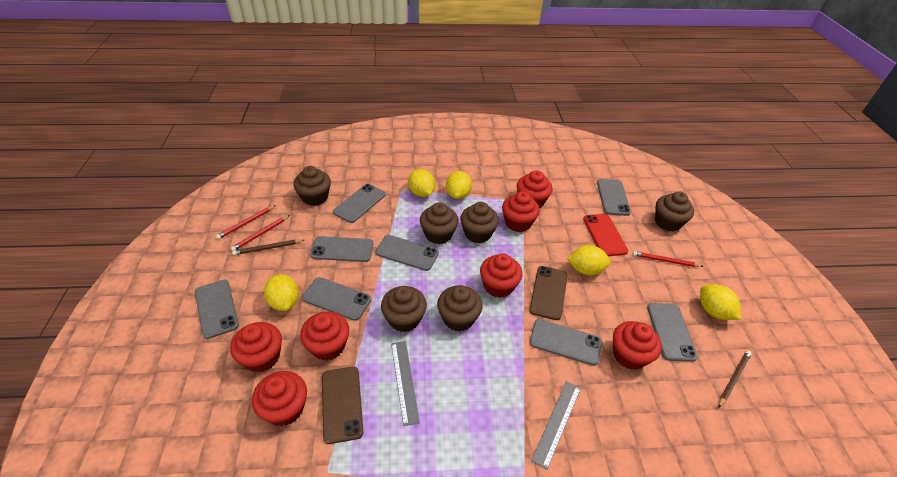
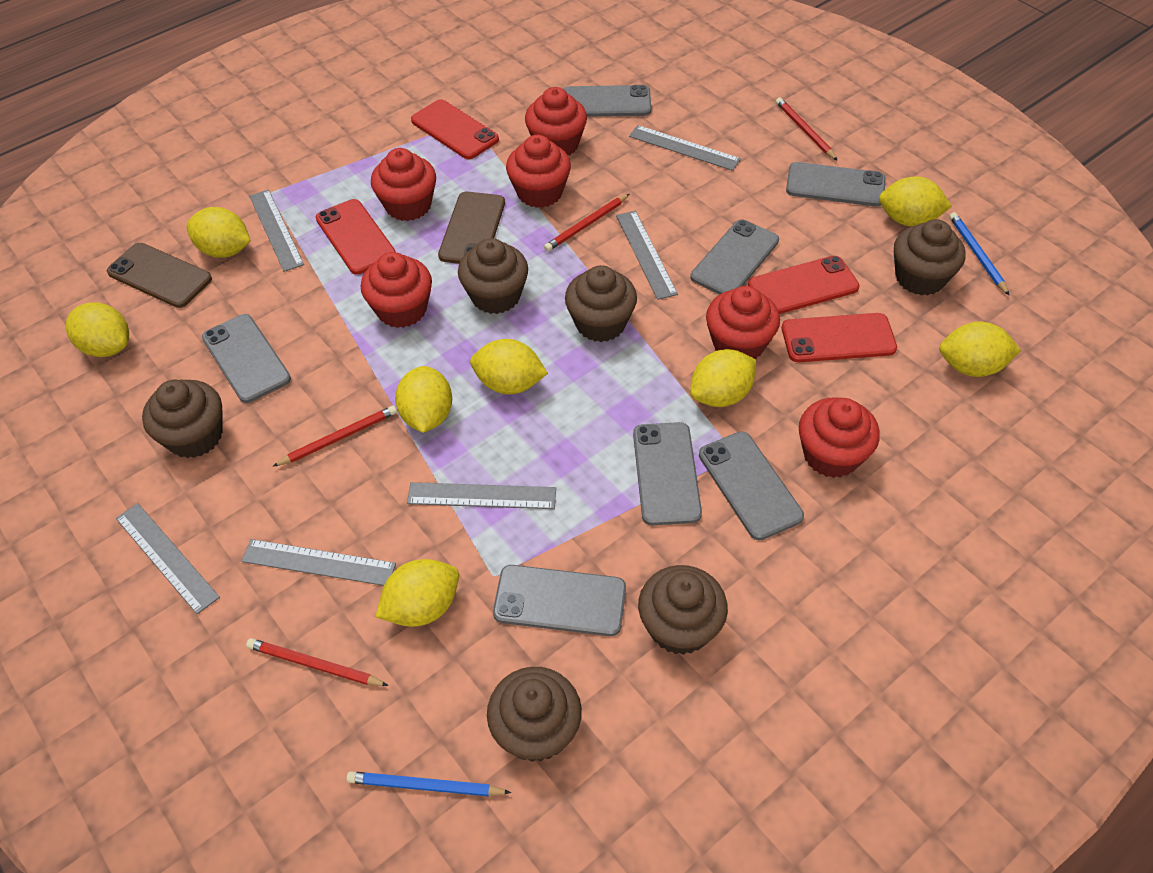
blue pencil: 0 -> 2
brown pencil: 2 -> 0
grey phone: 8 -> 7
grey ruler: 2 -> 6
red cupcake: 7 -> 6
red pencil: 3 -> 4
red phone: 1 -> 4
yellow lemon: 5 -> 8

